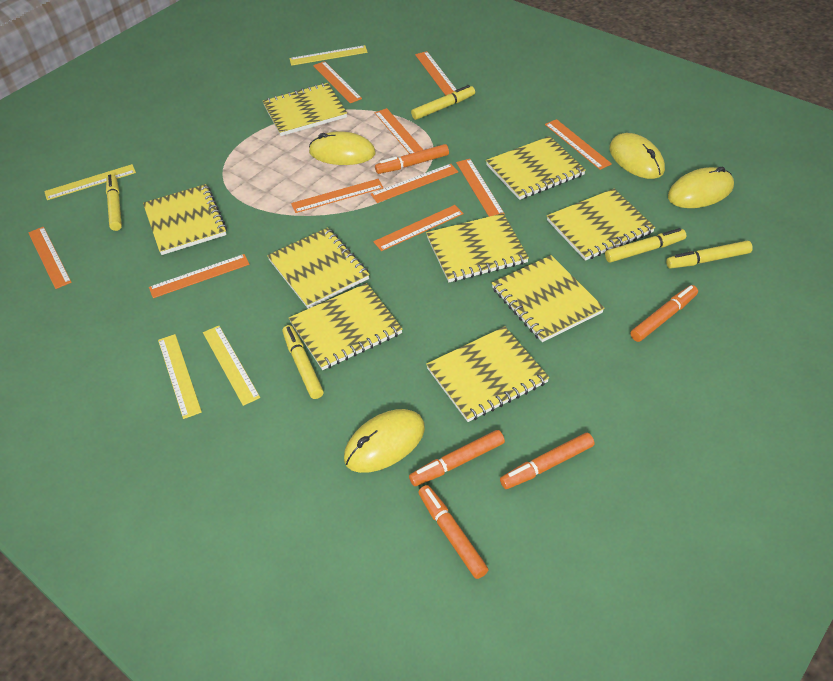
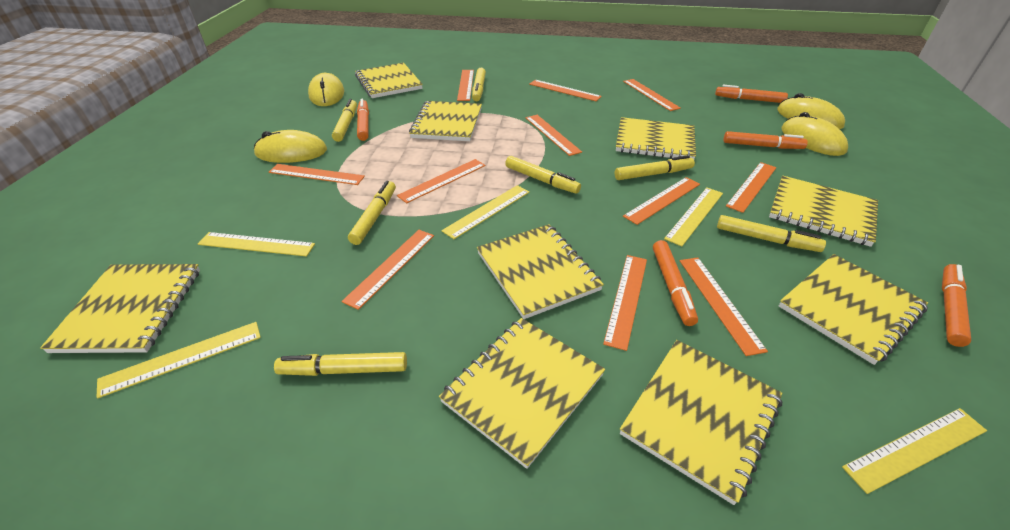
orange ruler: 10 -> 11
yellow marker: 5 -> 7
yellow ruler: 4 -> 5

